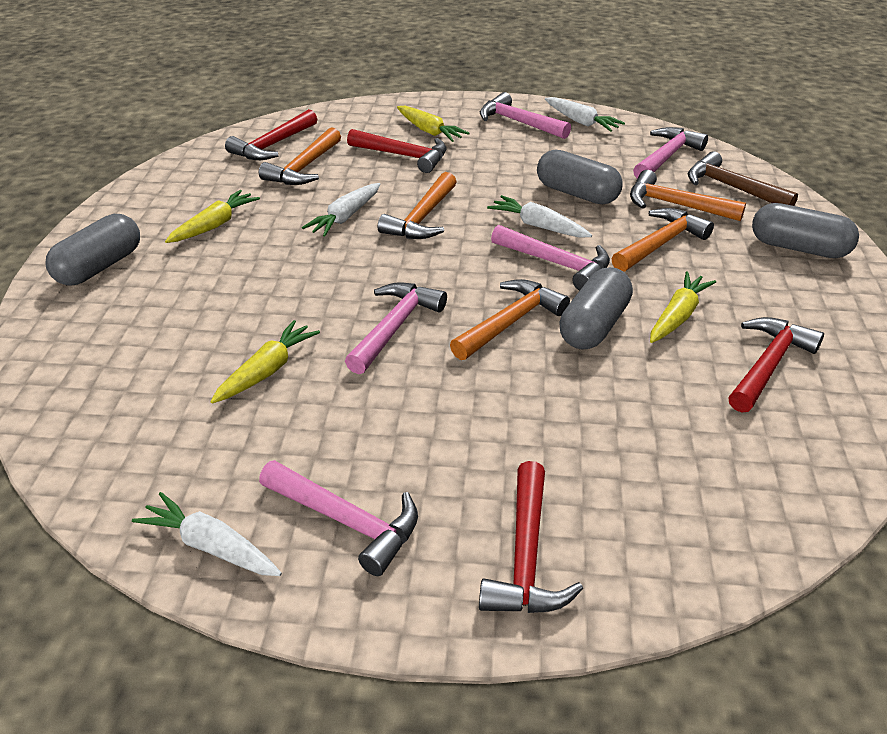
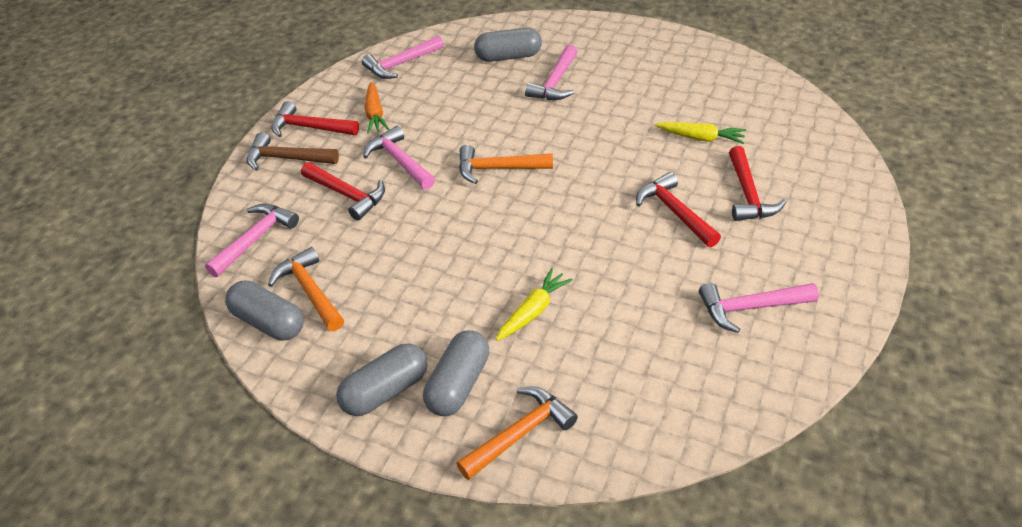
orange carrot: 0 -> 1
orange hammer: 5 -> 3
white carrot: 4 -> 0
yellow carrot: 4 -> 2

